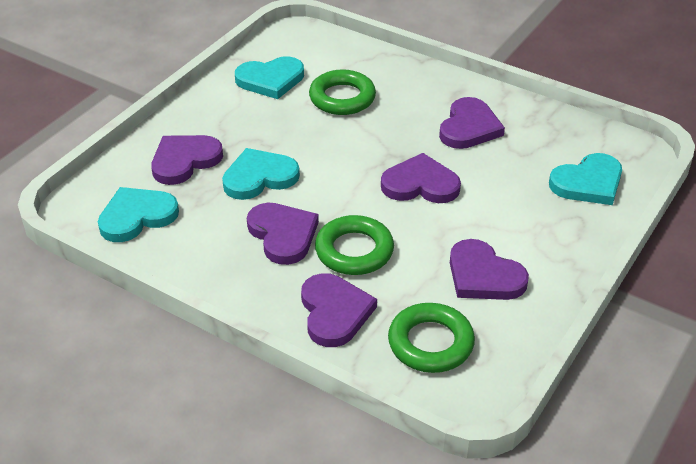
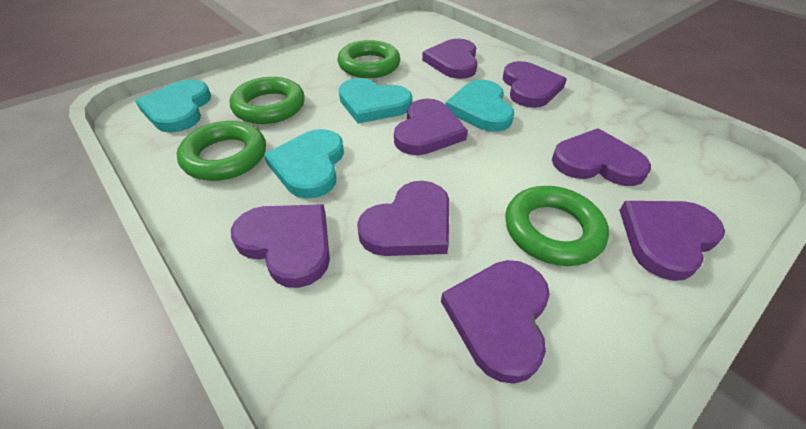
green ring: 3 -> 4
purple heart: 6 -> 8

